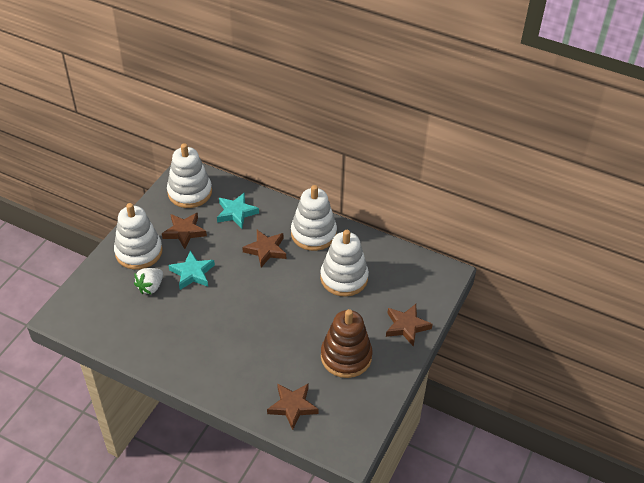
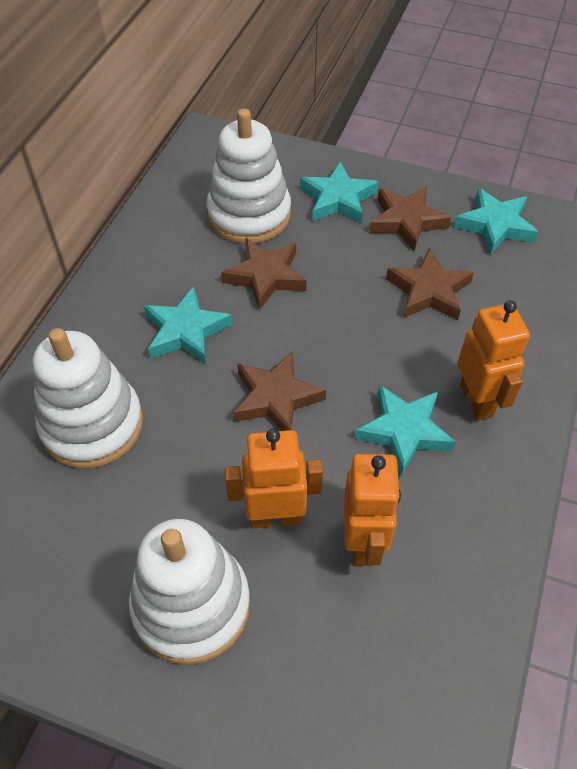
brown stacking toy: 1 -> 0
orange robot: 0 -> 3
turquoise star: 2 -> 4
white stacking toy: 4 -> 3
white strawberry: 1 -> 0

